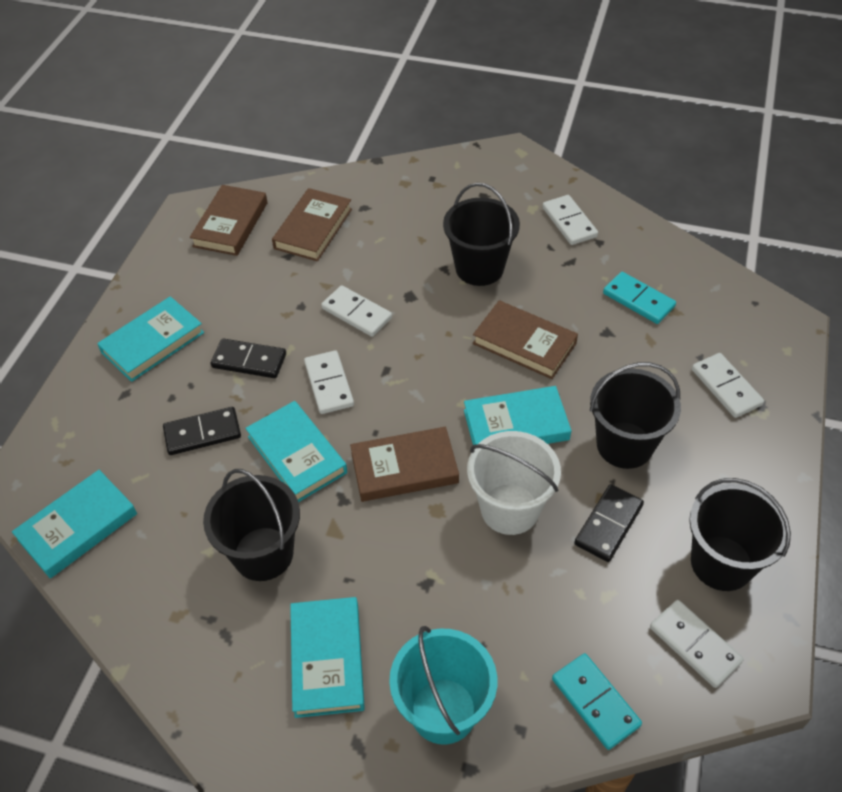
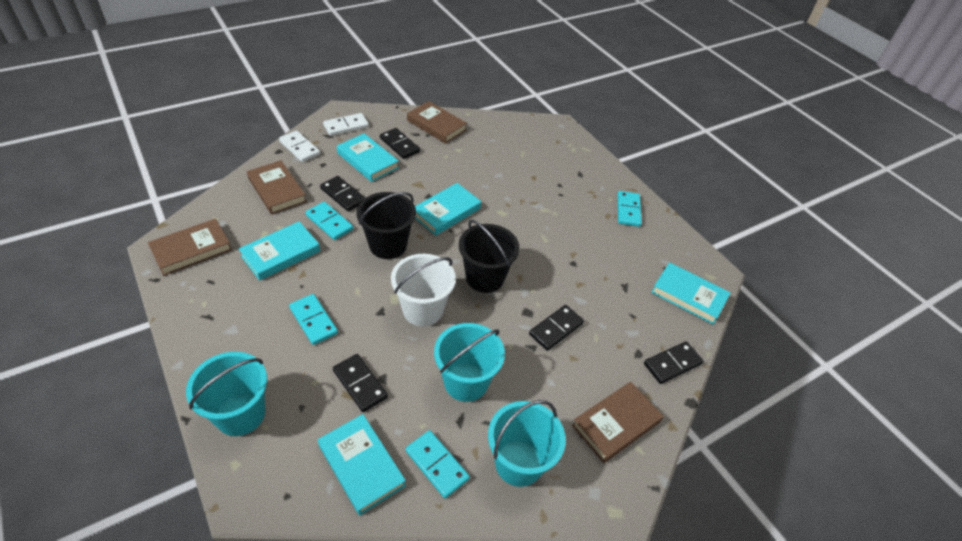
black bucket: 4 -> 2
black domino: 3 -> 5
turquoise bucket: 1 -> 3
turquoise domino: 2 -> 4
white domino: 5 -> 2

